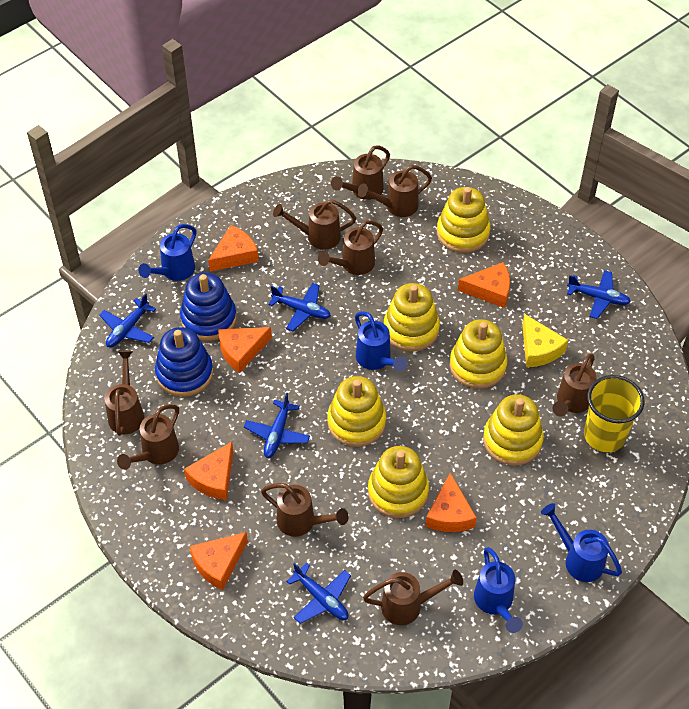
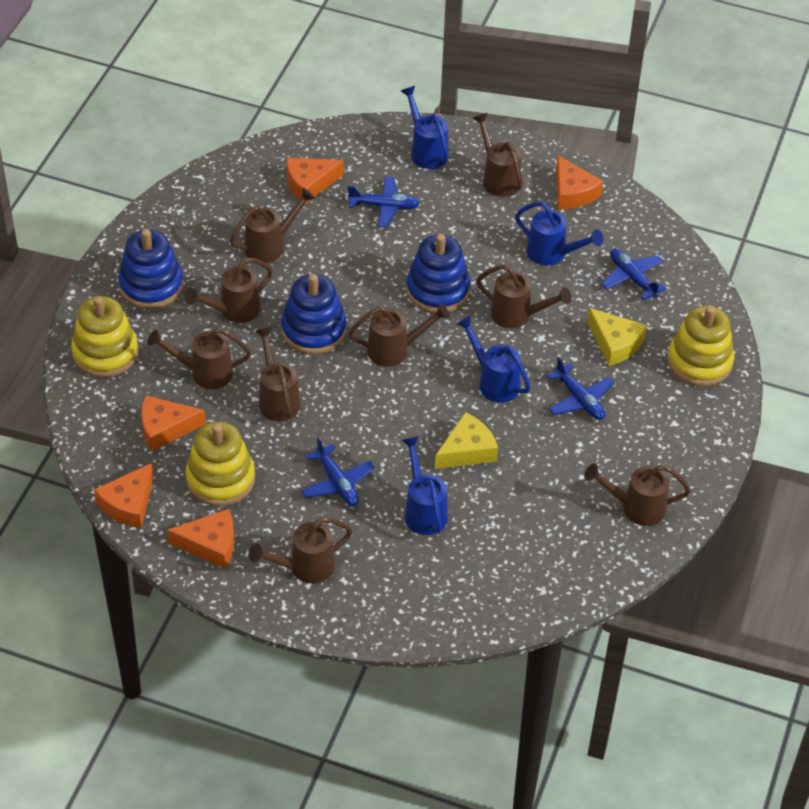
blue plane: 5 -> 4
blue stacking toy: 2 -> 3
orange cheese: 6 -> 5
yellow cheese: 1 -> 2
yellow cup: 1 -> 0
yellow stacking toy: 6 -> 3

